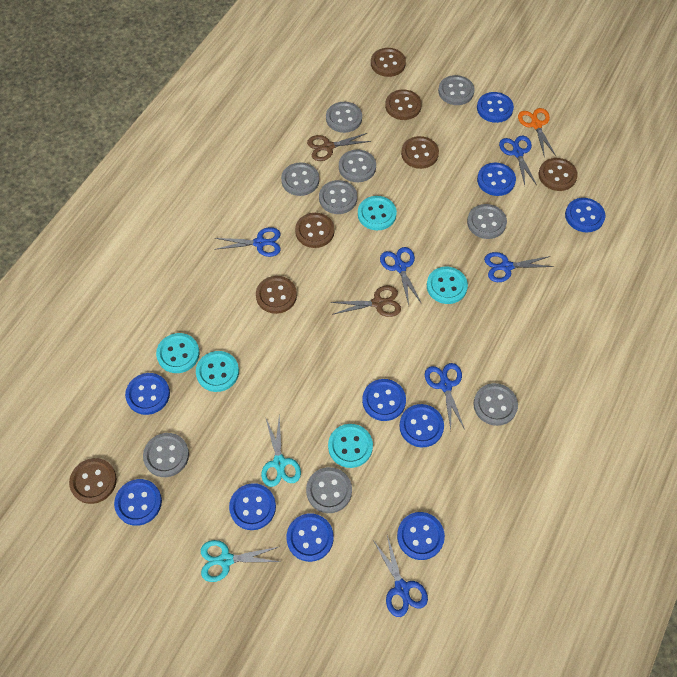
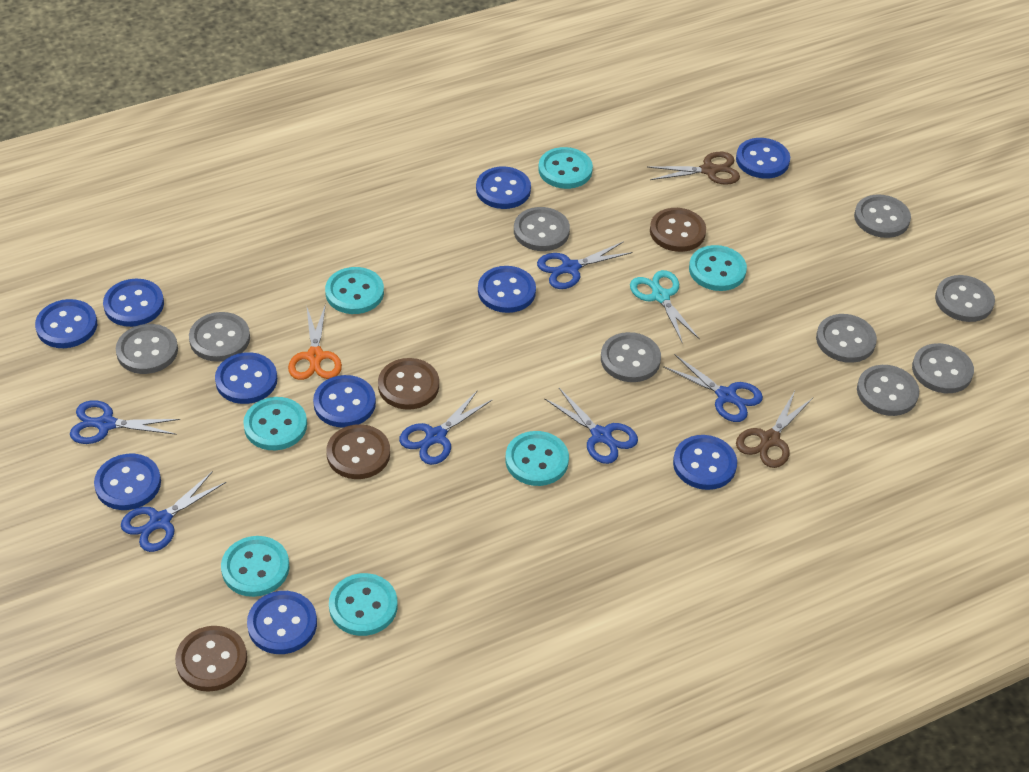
brown button: 7 -> 4
turquoise button: 5 -> 7
turquoise scissors: 2 -> 1

